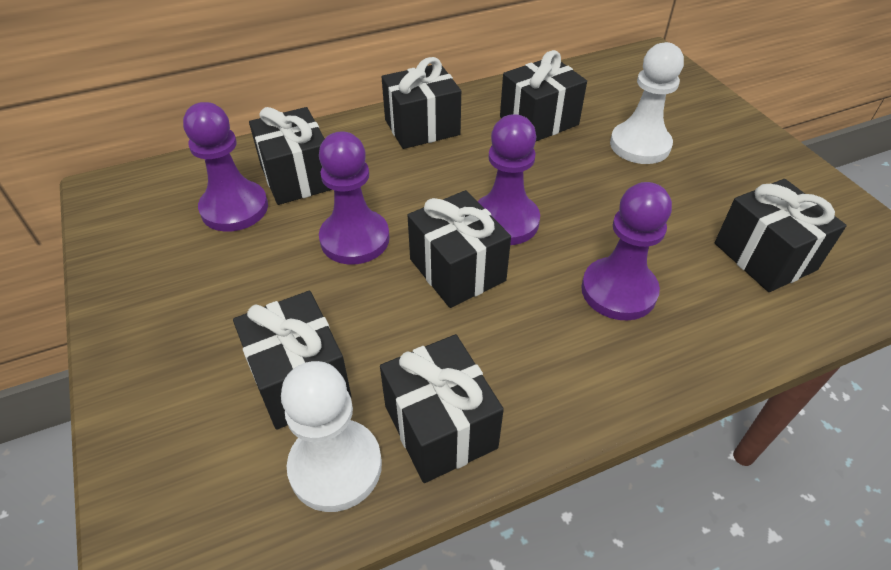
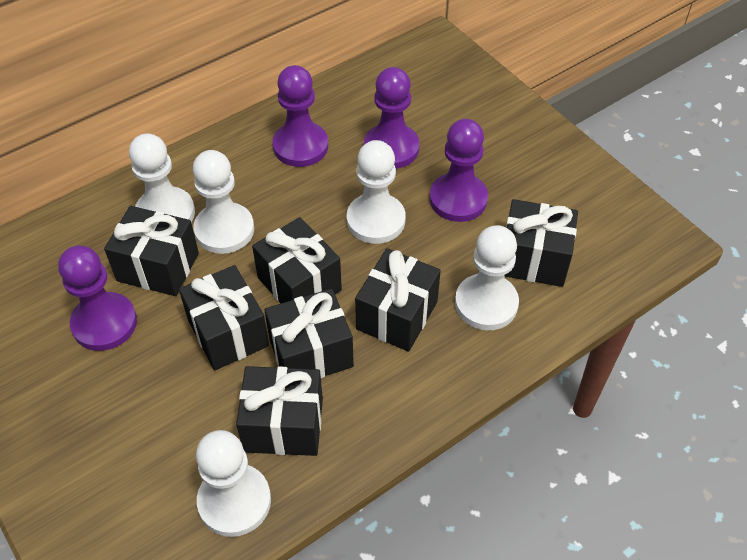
white pawn: 2 -> 5

